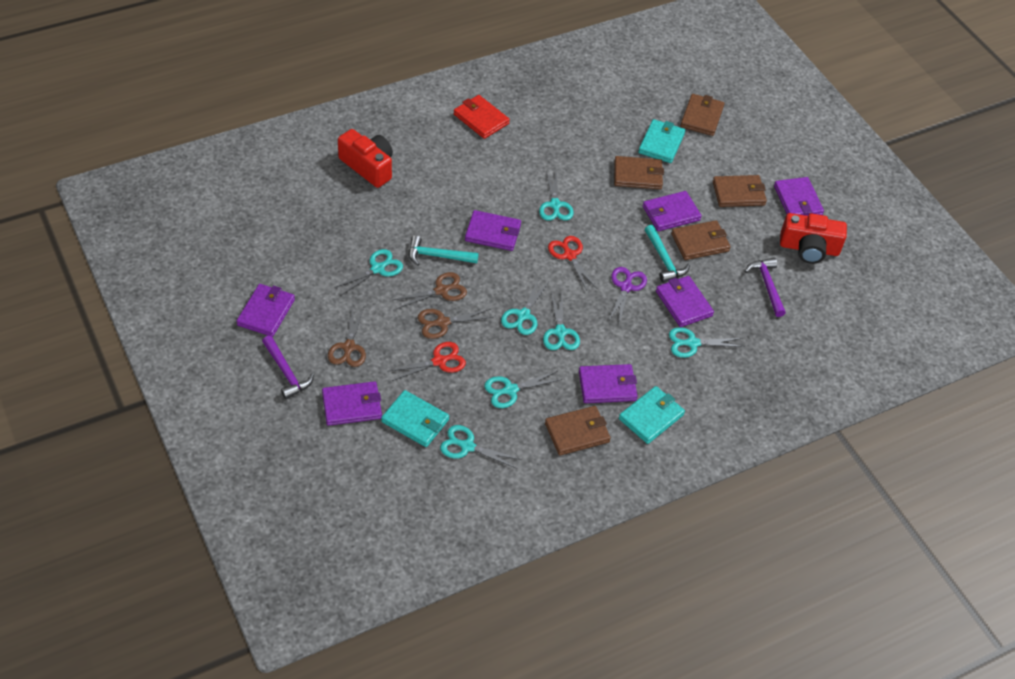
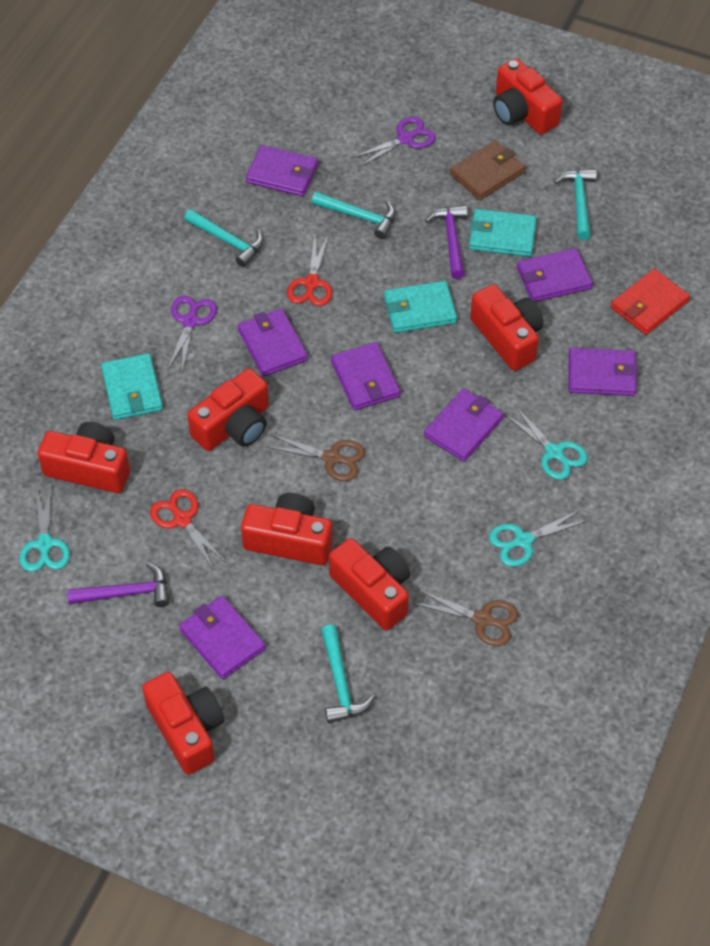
brown scissors: 3 -> 2
brown wallet: 5 -> 1
purple scissors: 1 -> 2
red camera: 2 -> 7
turquoise hammer: 2 -> 4
turquoise scissors: 7 -> 3

